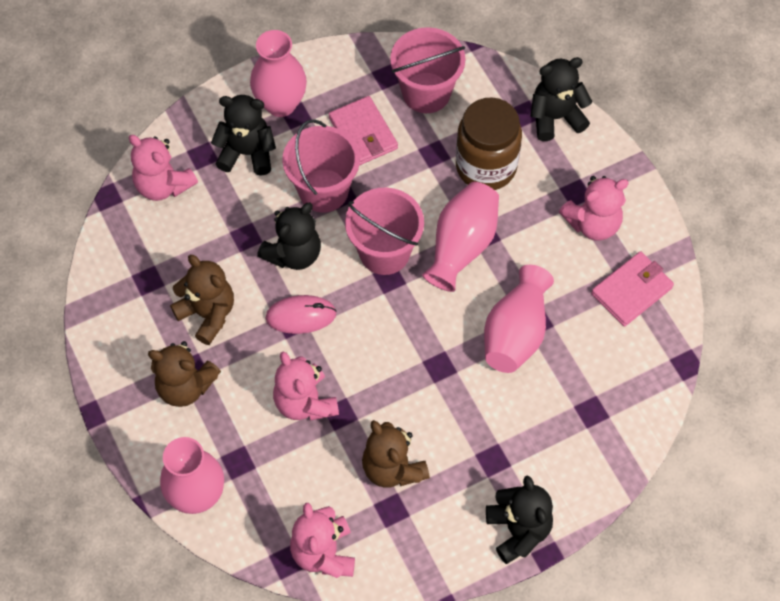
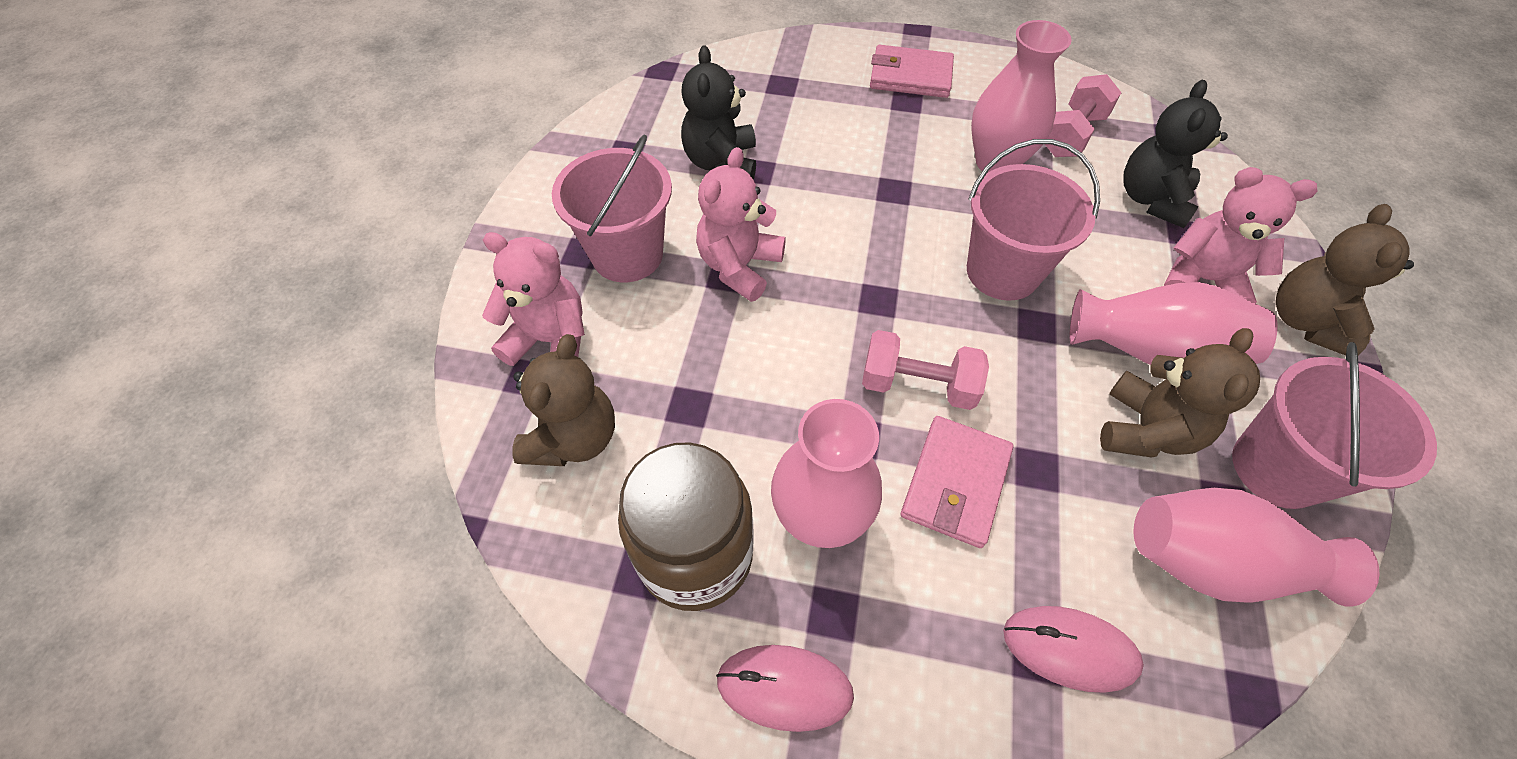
black teddy bear: 4 -> 2
pink dumbbell: 0 -> 2
pink mouse: 1 -> 2
pink teddy bear: 4 -> 3

